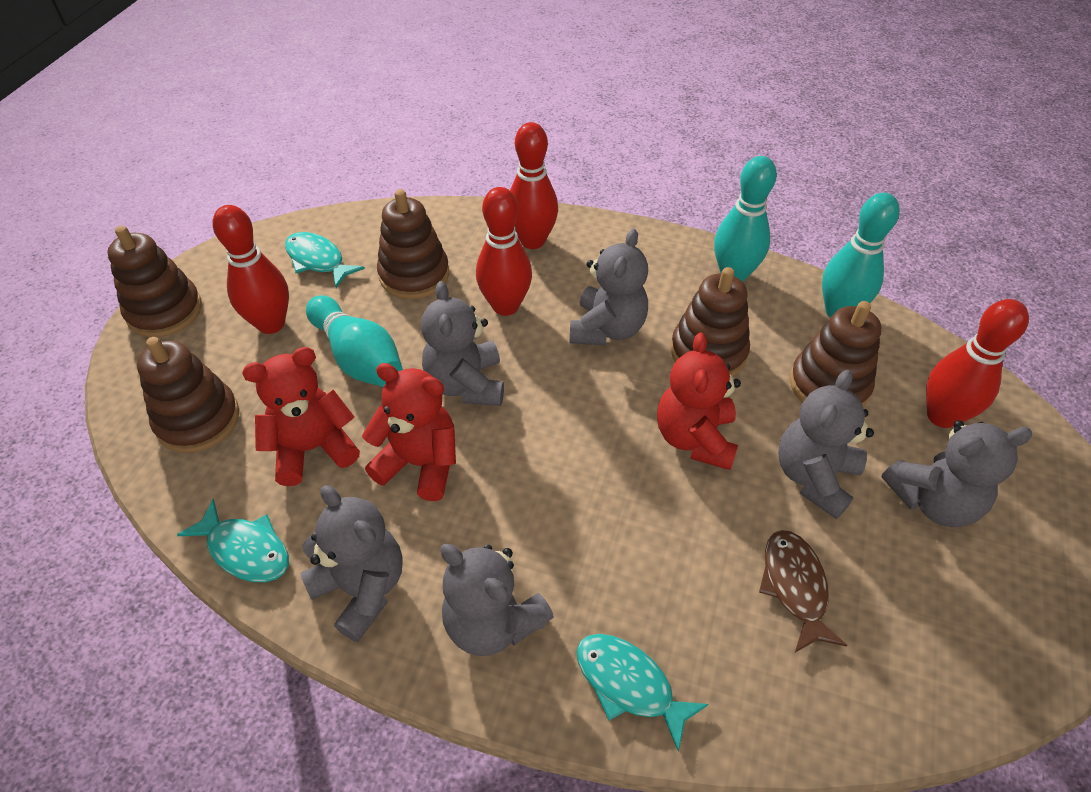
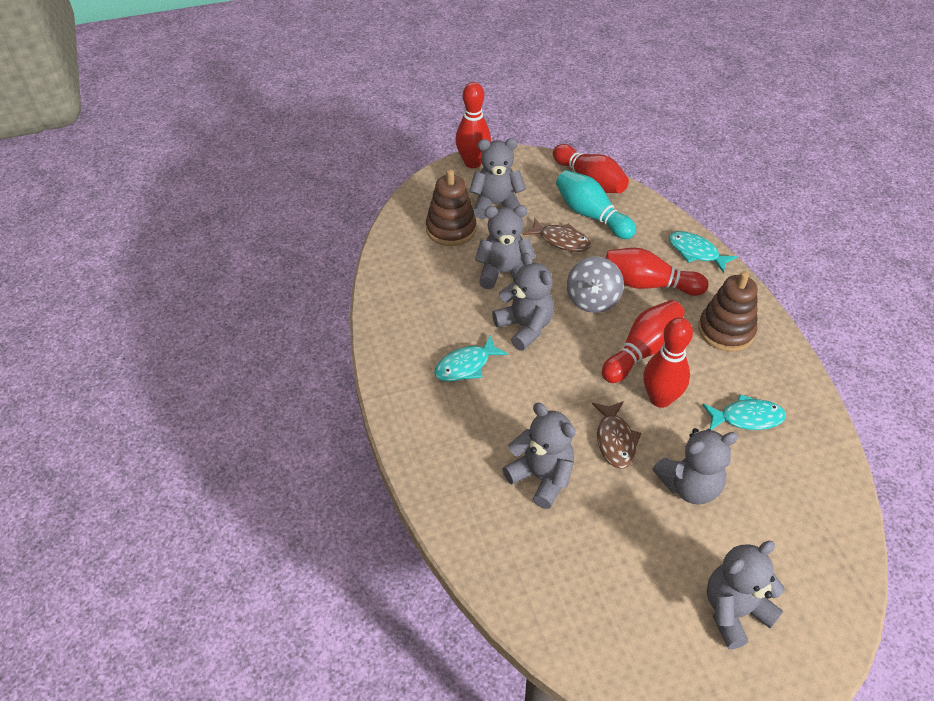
brown fish: 1 -> 2
brown stacking toy: 5 -> 2
grey spinning top: 0 -> 1
red bowling pin: 4 -> 5
red teddy bear: 3 -> 0
turquoise bowling pin: 3 -> 1

